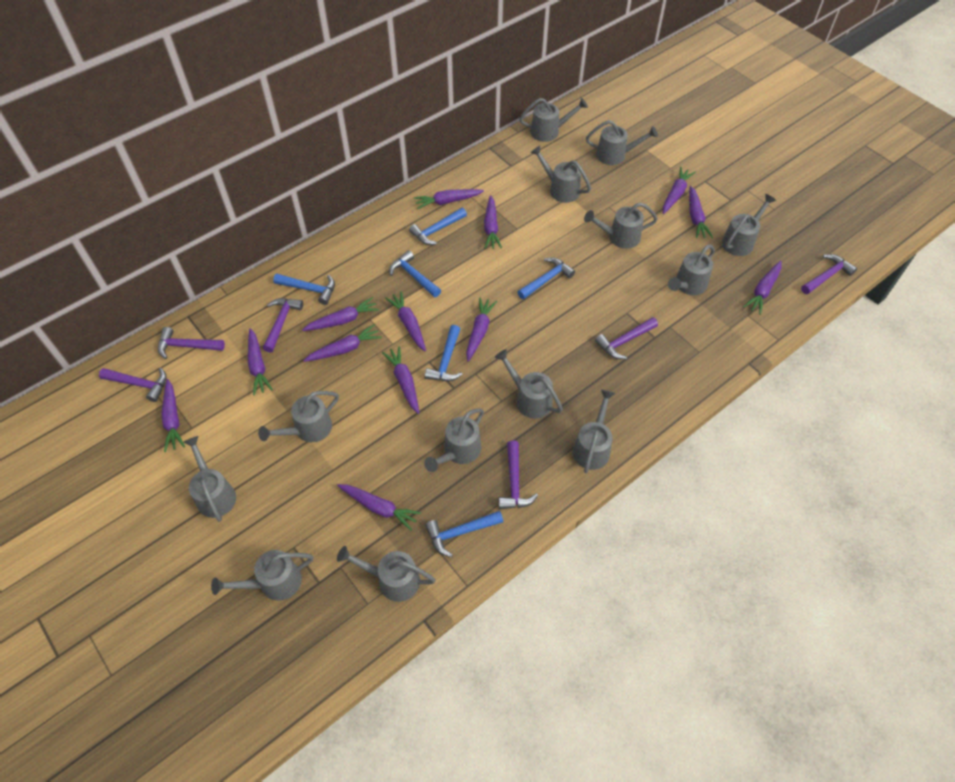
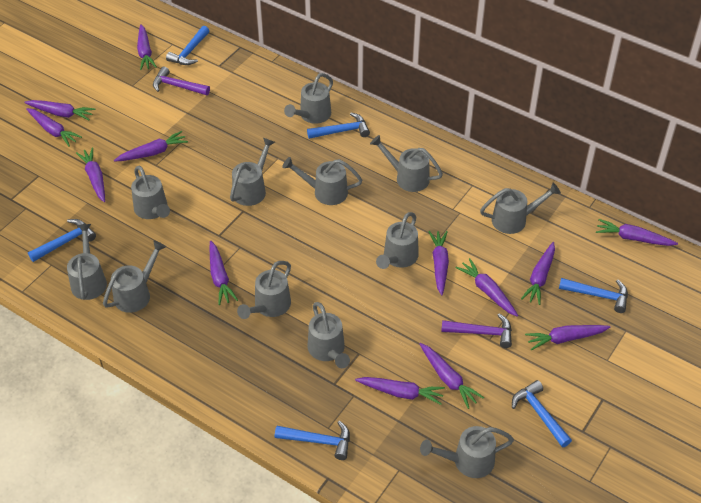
grey watering can: 13 -> 12
purple hammer: 6 -> 2

